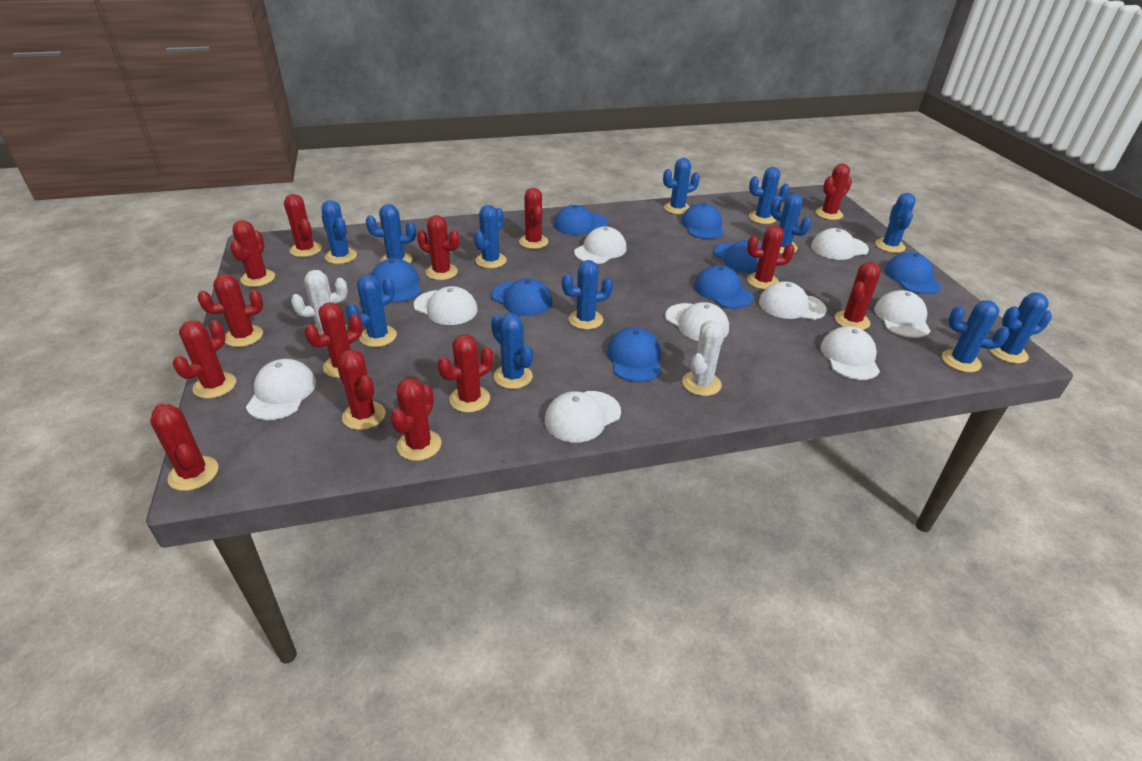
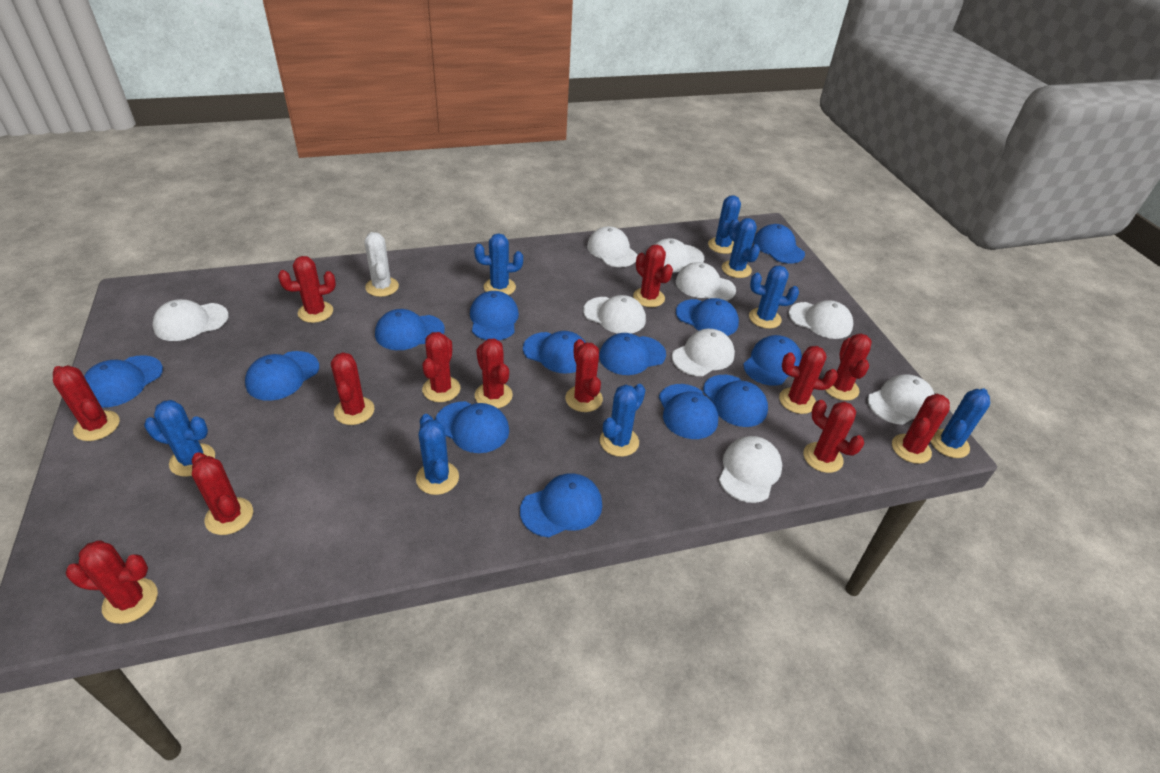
blue cactus: 12 -> 8
blue cap: 8 -> 13
red cactus: 14 -> 13
white cactus: 2 -> 1

